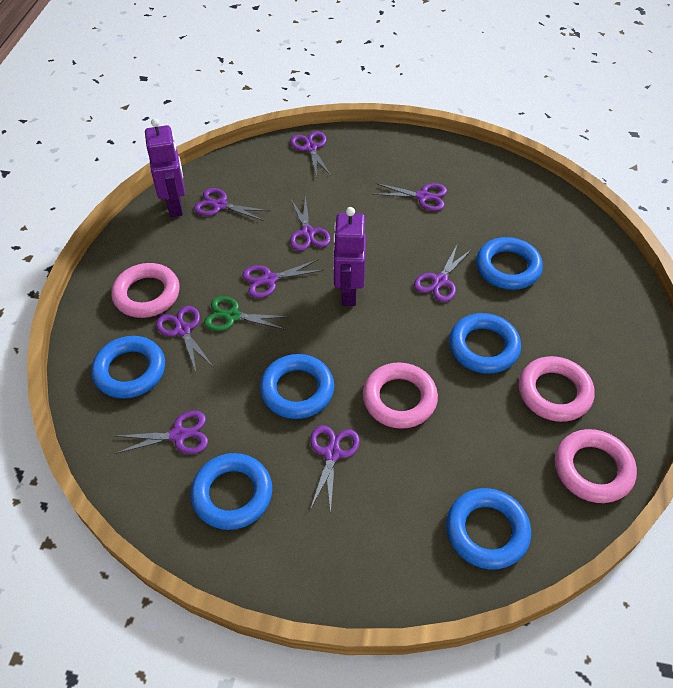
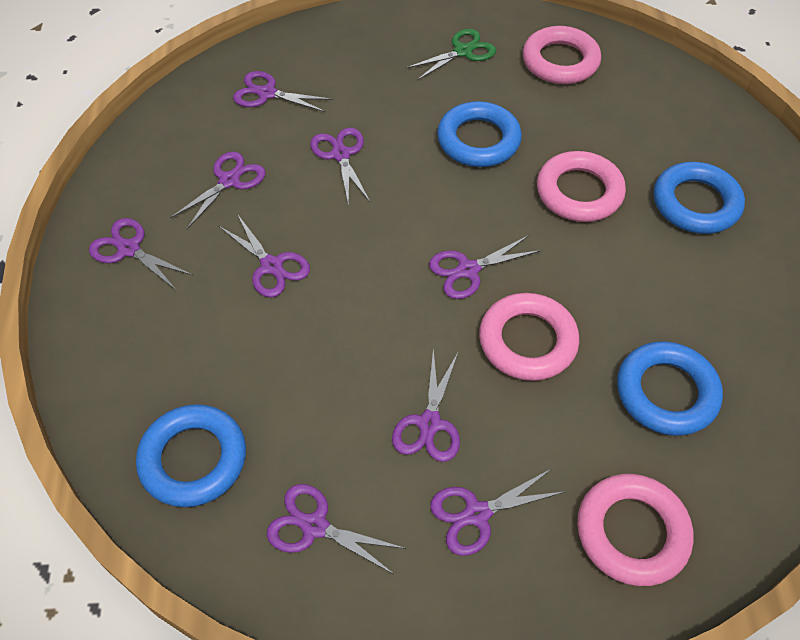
blue ring: 6 -> 4
purple robot: 2 -> 0

